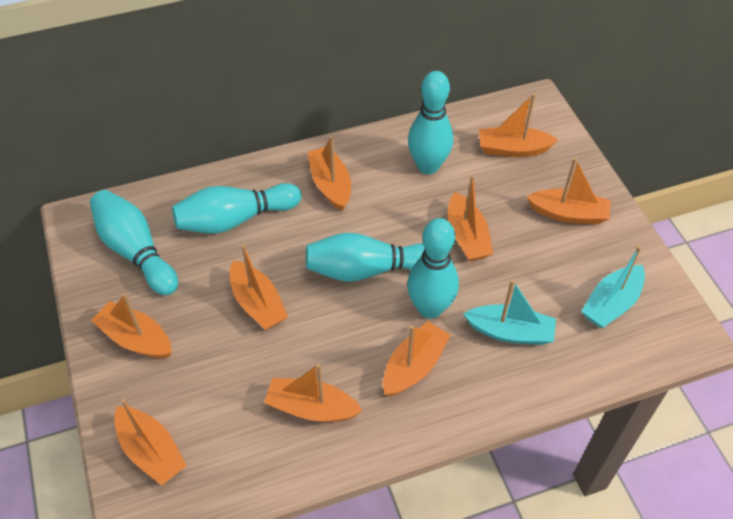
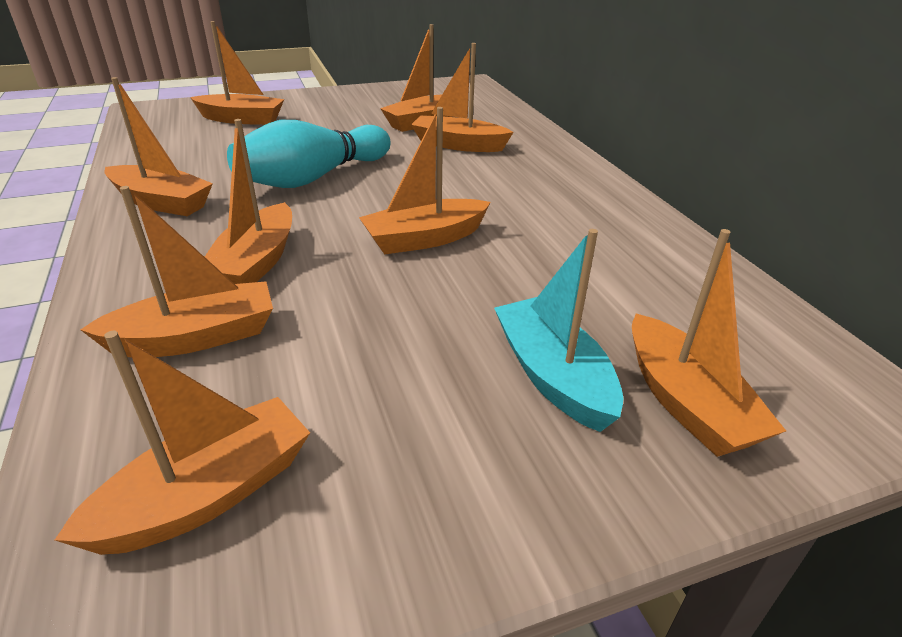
turquoise boat: 2 -> 1
turquoise bowling pin: 5 -> 1

